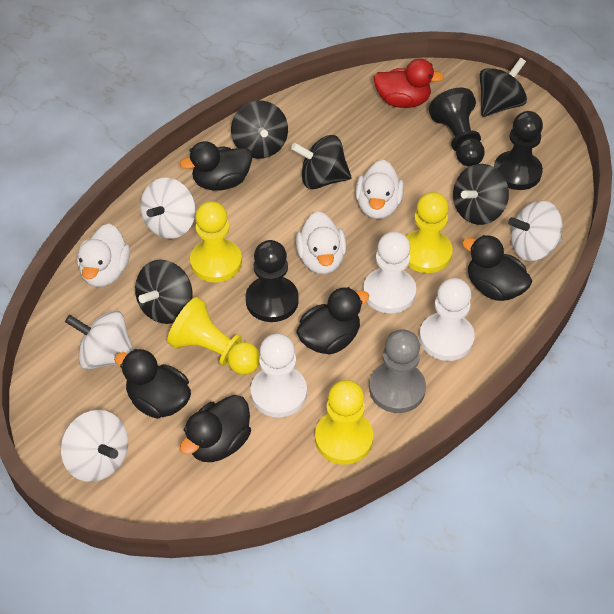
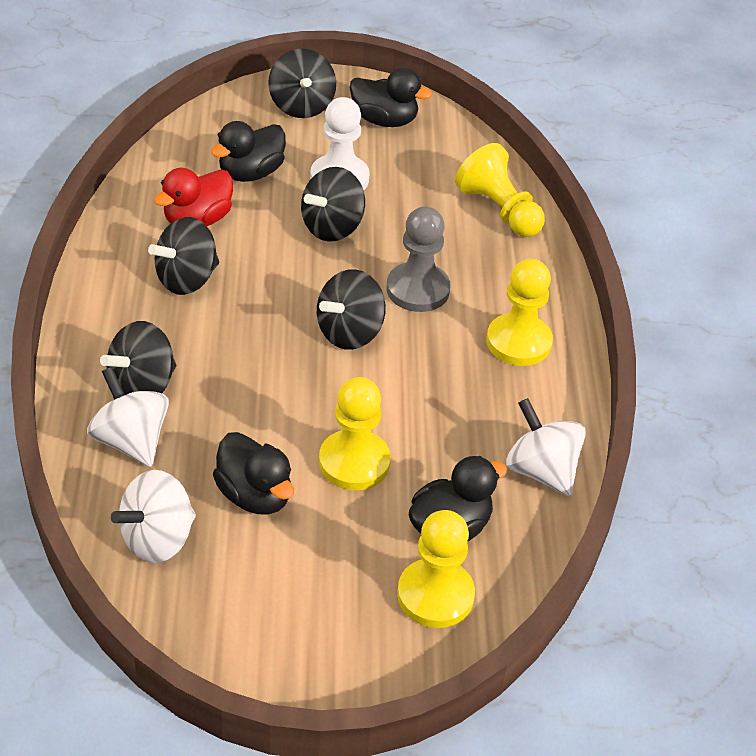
black duck: 5 -> 4
black pawn: 3 -> 0
white duck: 3 -> 0
white pawn: 3 -> 1
white spinning top: 4 -> 3

